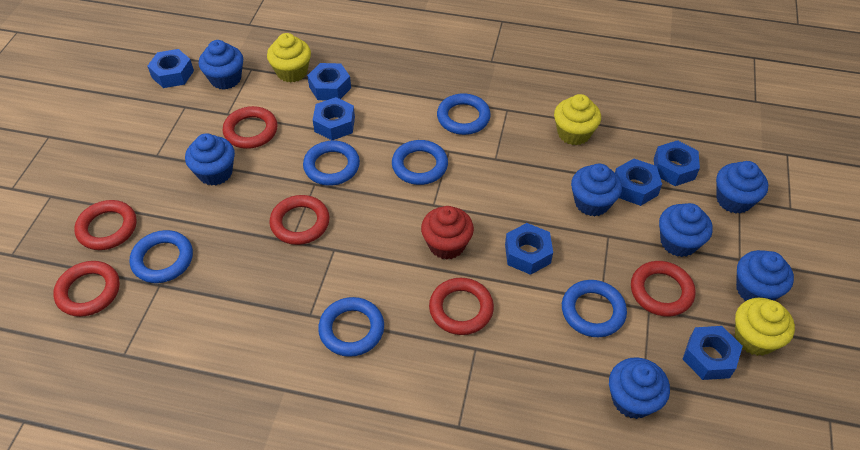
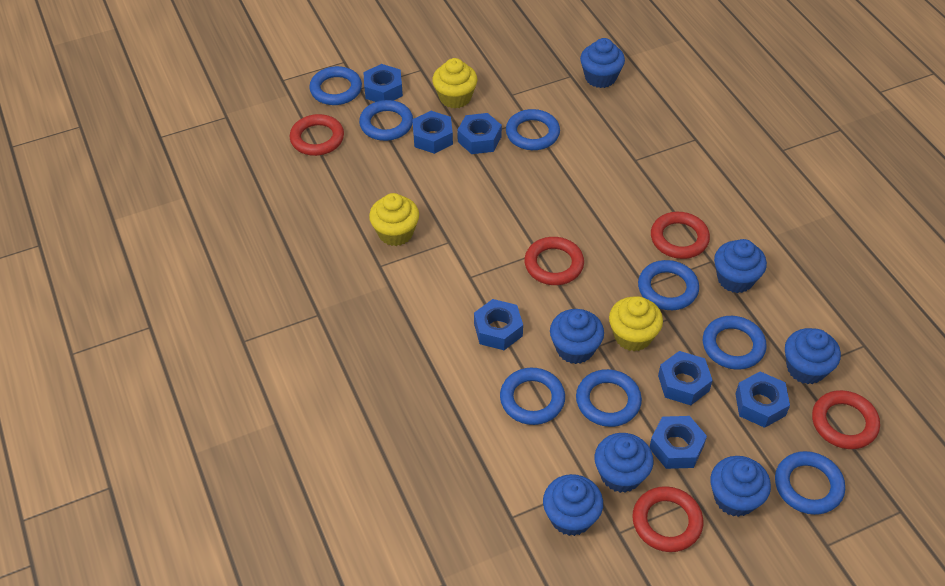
blue ring: 6 -> 8
red cupcake: 1 -> 0
red ring: 6 -> 5

